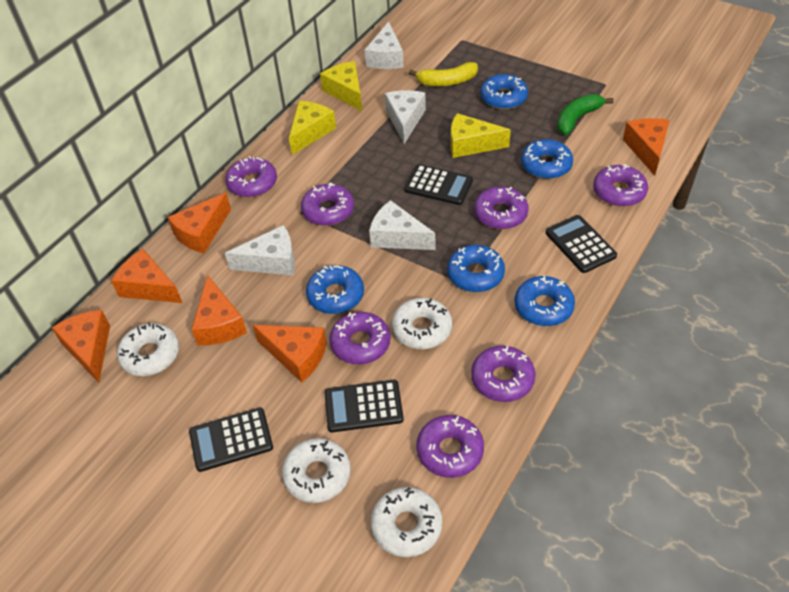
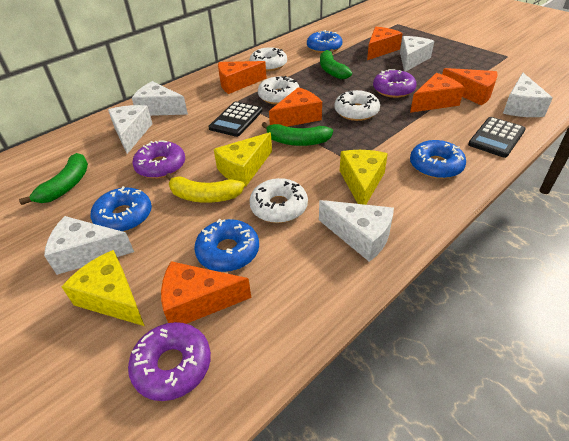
black calculator: 4 -> 2
blue donut: 5 -> 4
green banana: 1 -> 3
purple donut: 7 -> 3
white cheese: 4 -> 6

